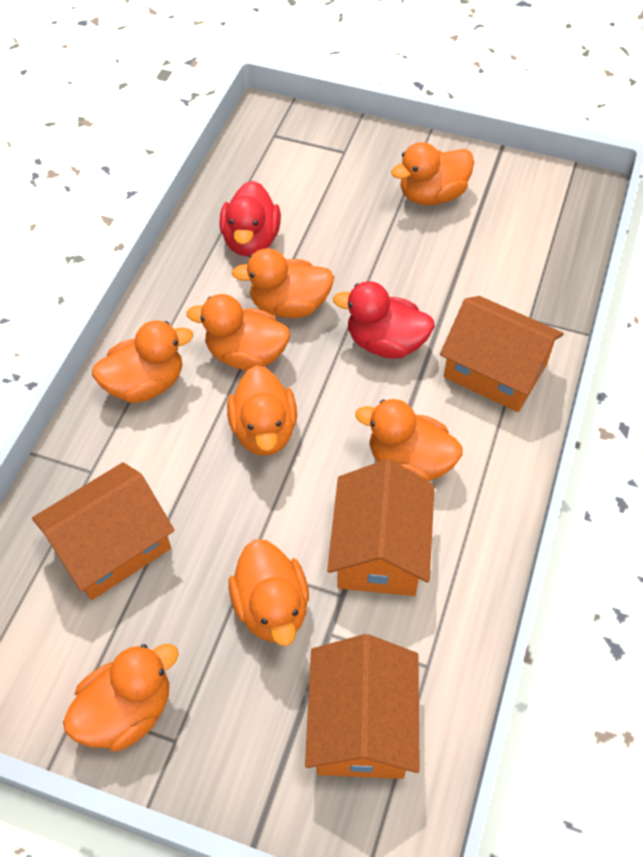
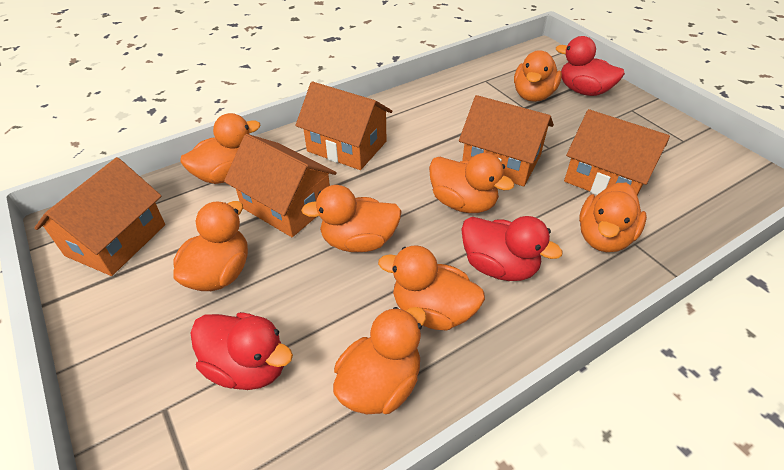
orange house: 4 -> 5
red duck: 2 -> 3

